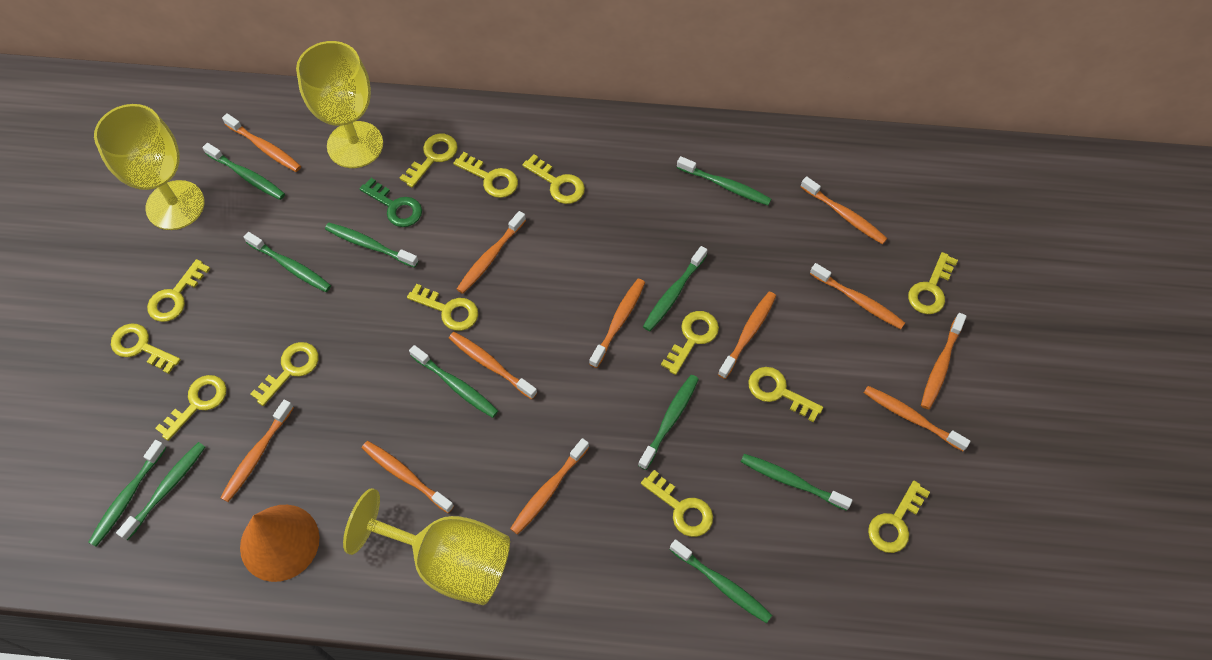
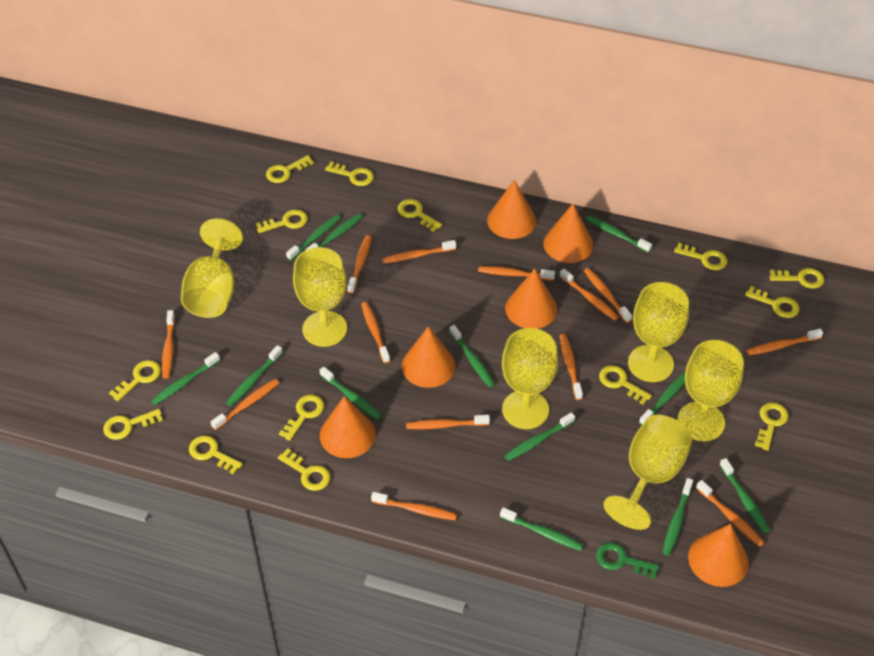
green toothbrush: 11 -> 12
orange cone: 1 -> 6
orange toothbrush: 12 -> 13
yellow goblet: 3 -> 6
yellow key: 13 -> 14

